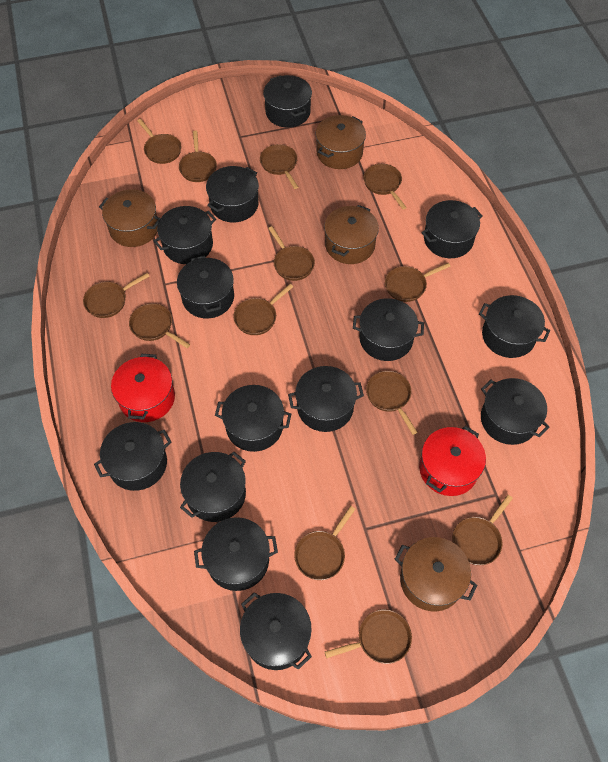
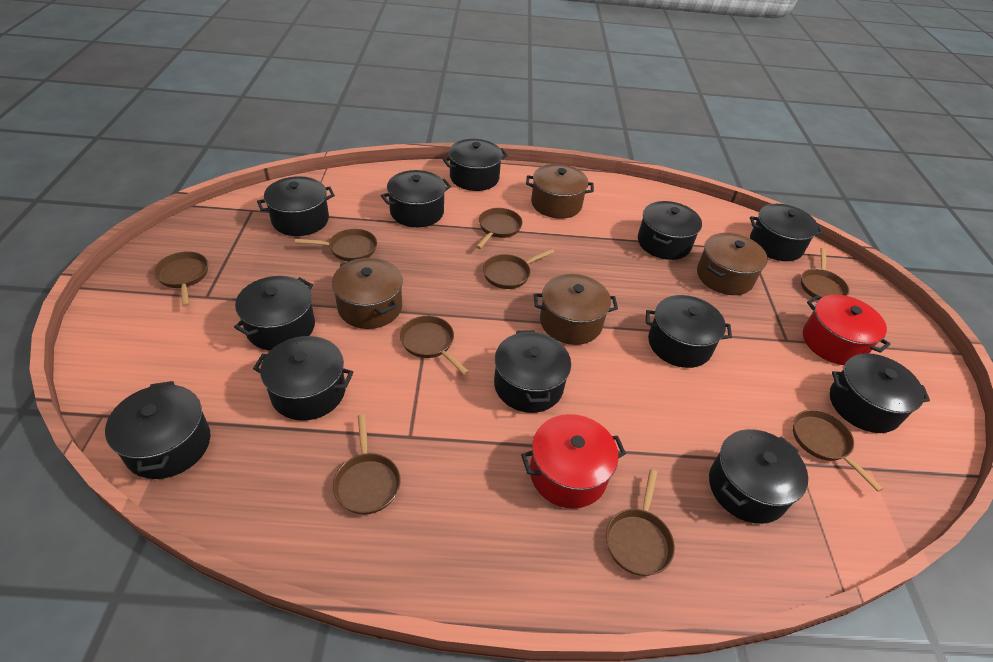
black pot: 14 -> 12
brown pan: 13 -> 9

